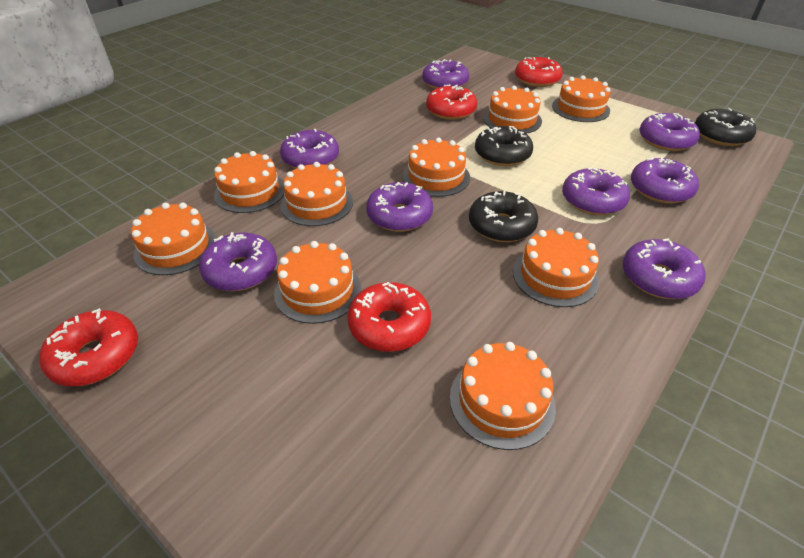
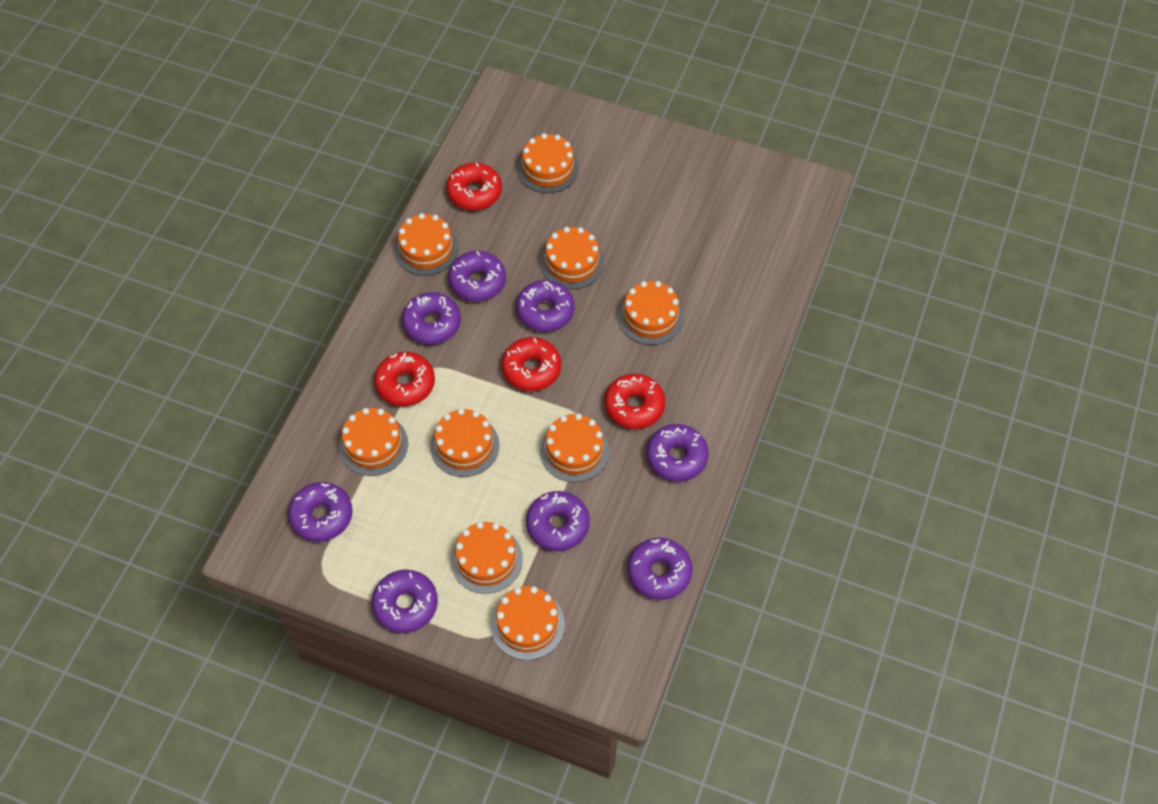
black donut: 3 -> 0

